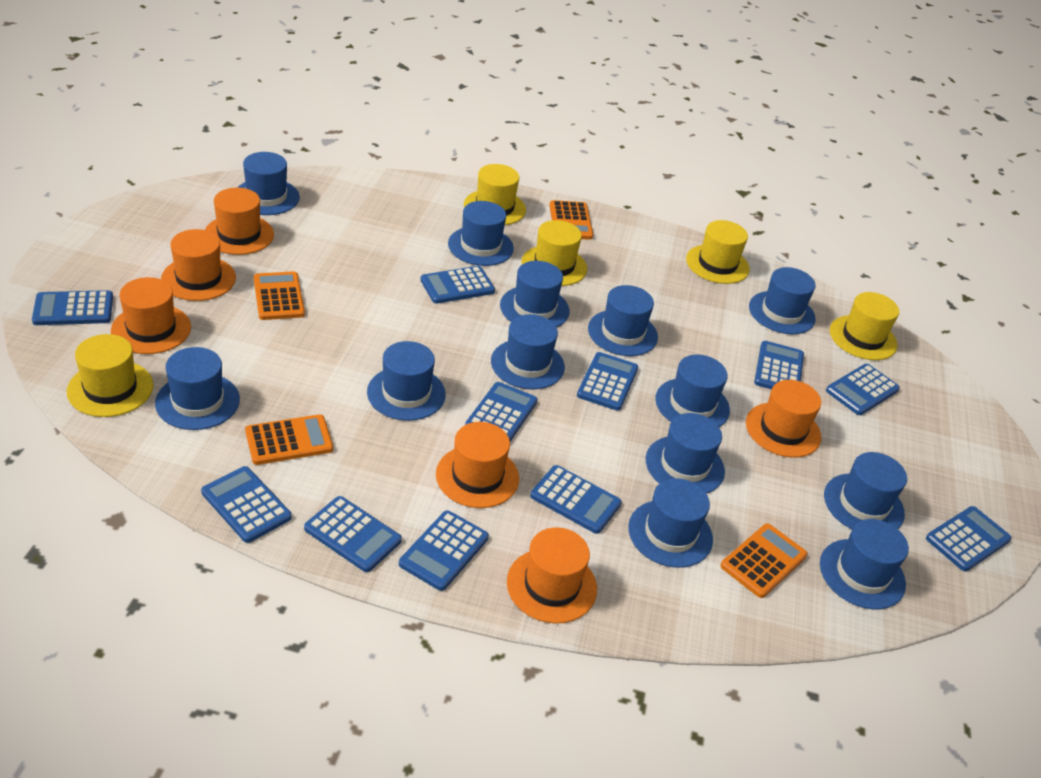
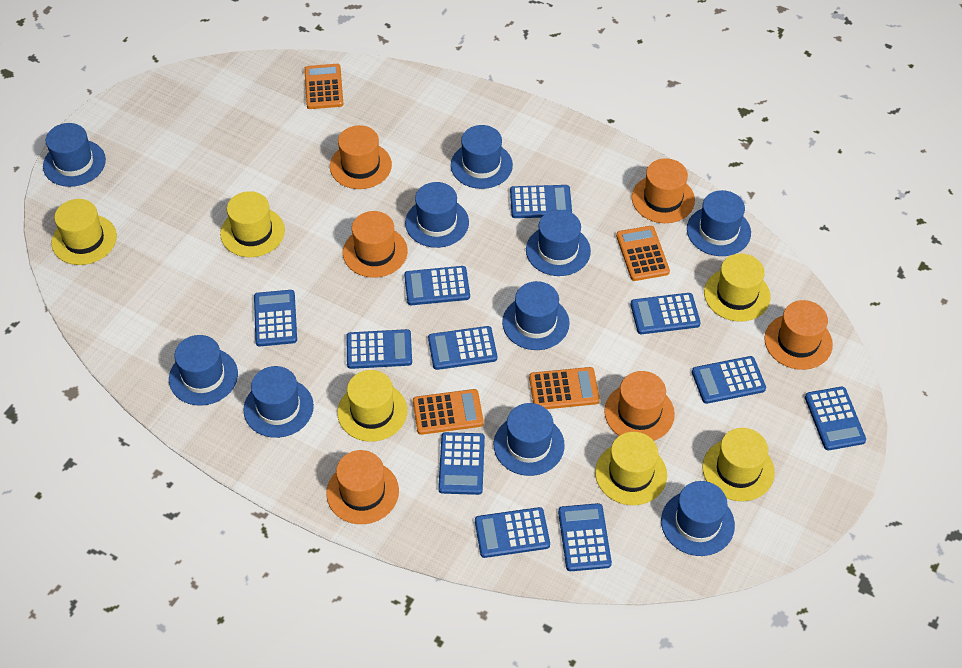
blue hat: 13 -> 10
yellow hat: 5 -> 6

